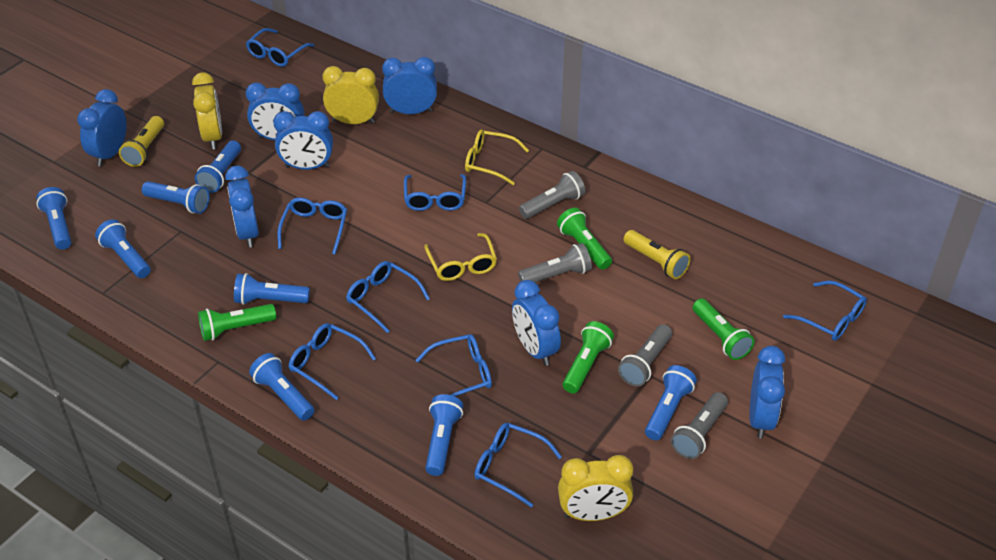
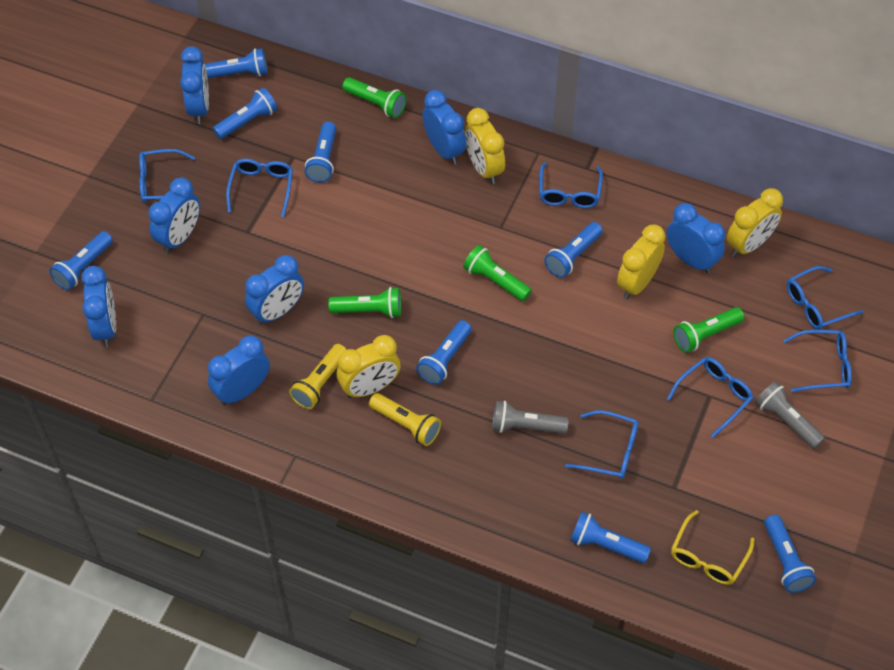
blue glasses: 8 -> 7
grey flashlight: 4 -> 2
yellow clock: 3 -> 4
yellow glasses: 2 -> 1

